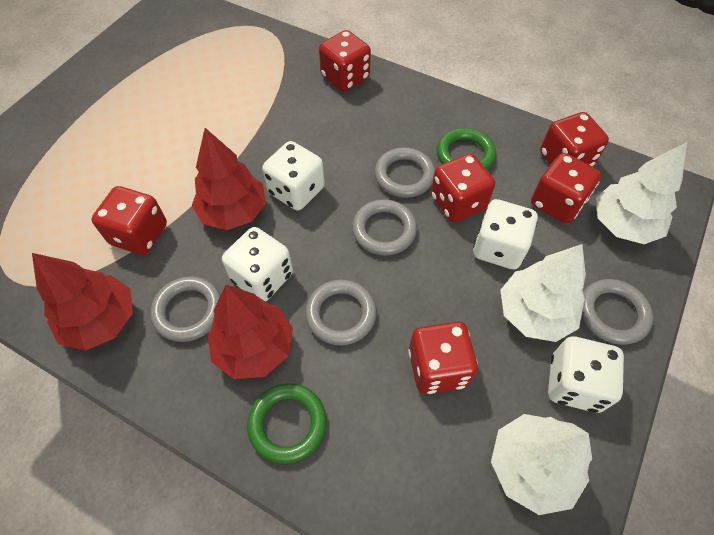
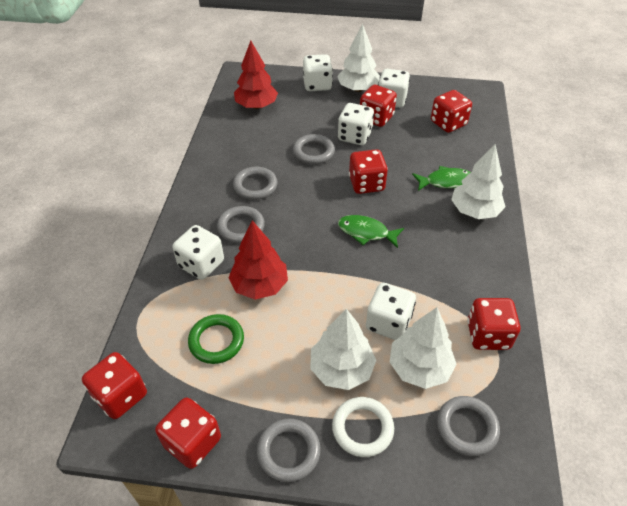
green fish: 0 -> 2
green ring: 2 -> 1
red tree: 3 -> 2
white dice: 4 -> 5
white ring: 0 -> 1
white tree: 3 -> 4

